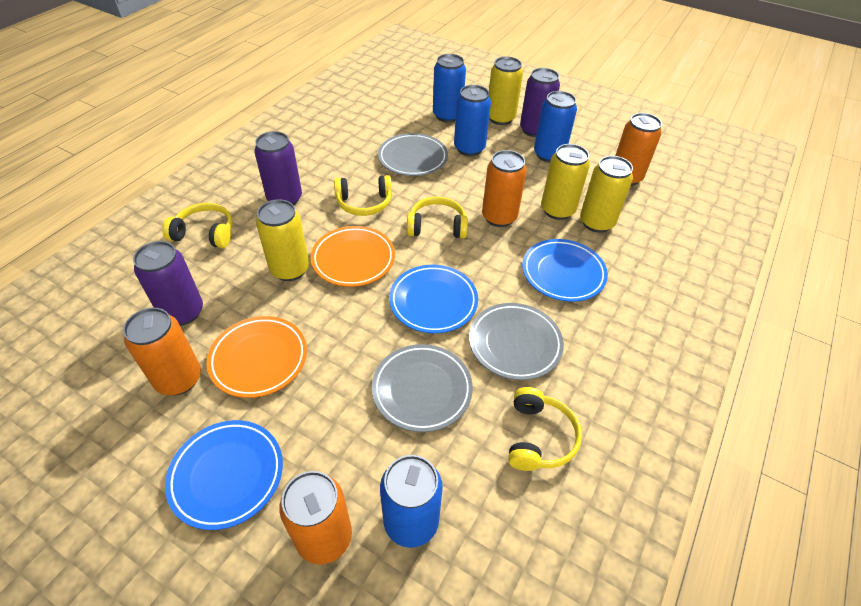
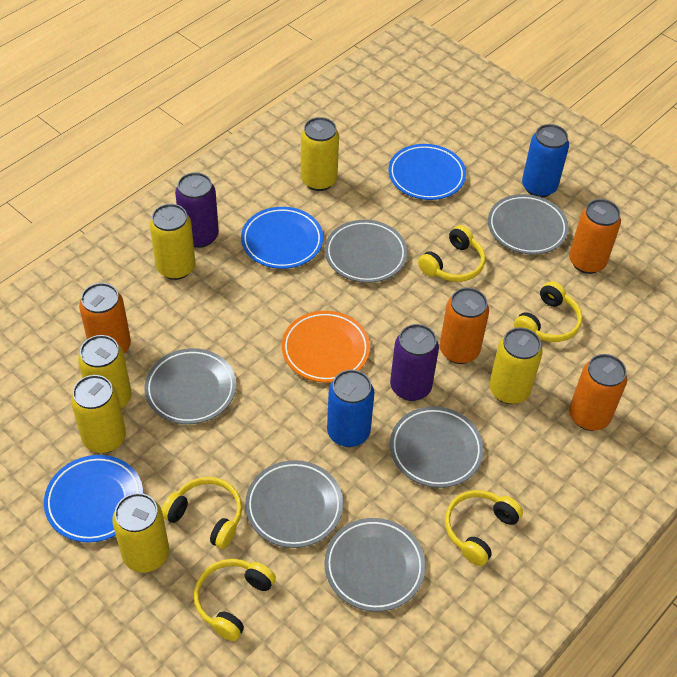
blue can: 4 -> 2
grey plate: 3 -> 6
orange plate: 2 -> 1
purple can: 3 -> 2
yellow can: 4 -> 6
yellow headphones: 4 -> 5

